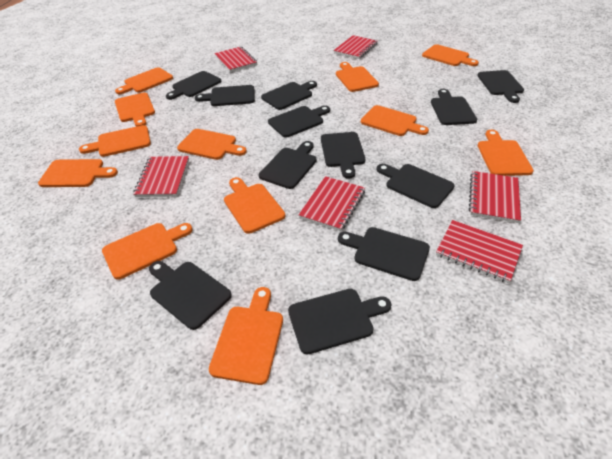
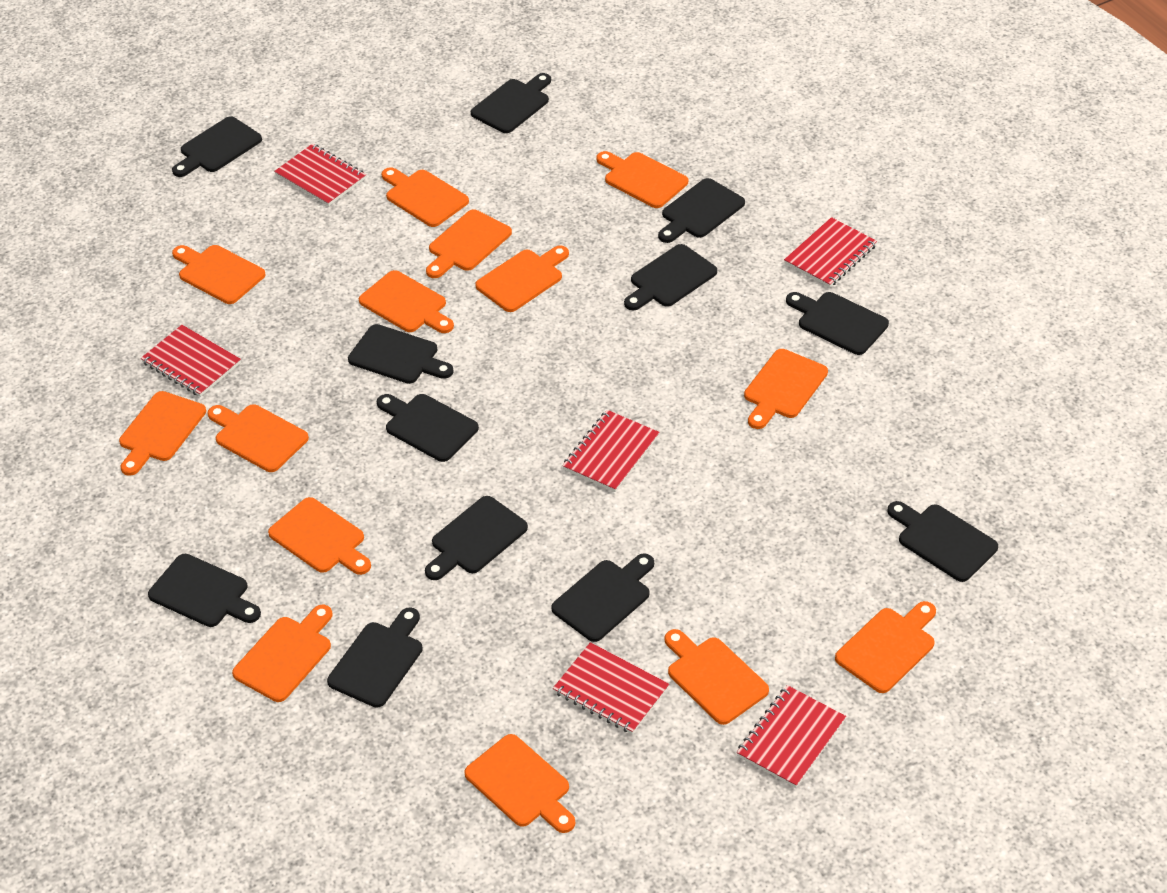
orange cutting board: 12 -> 14

